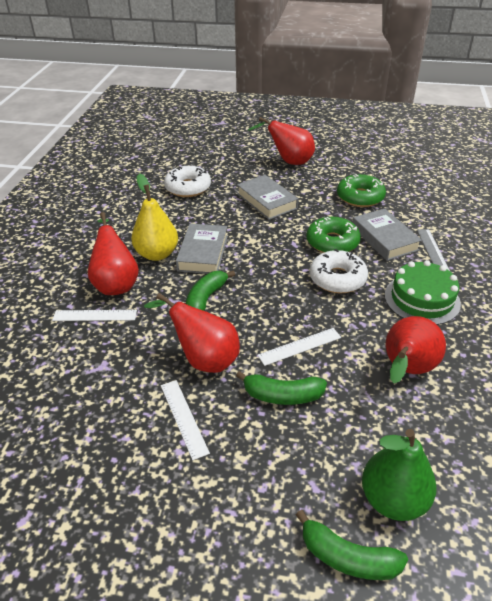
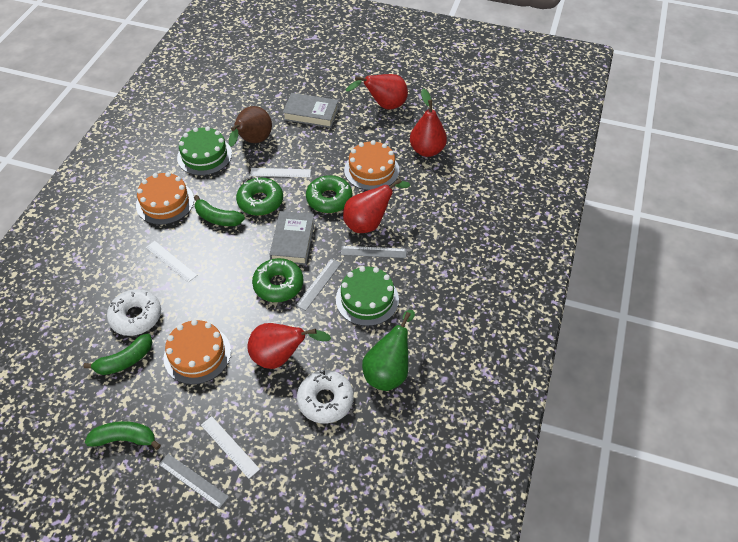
brown pear: 0 -> 1
green cake: 1 -> 2
green donut: 2 -> 3
grey book: 3 -> 2
grey ruler: 1 -> 3
orange cake: 0 -> 3
yellow pear: 1 -> 0

